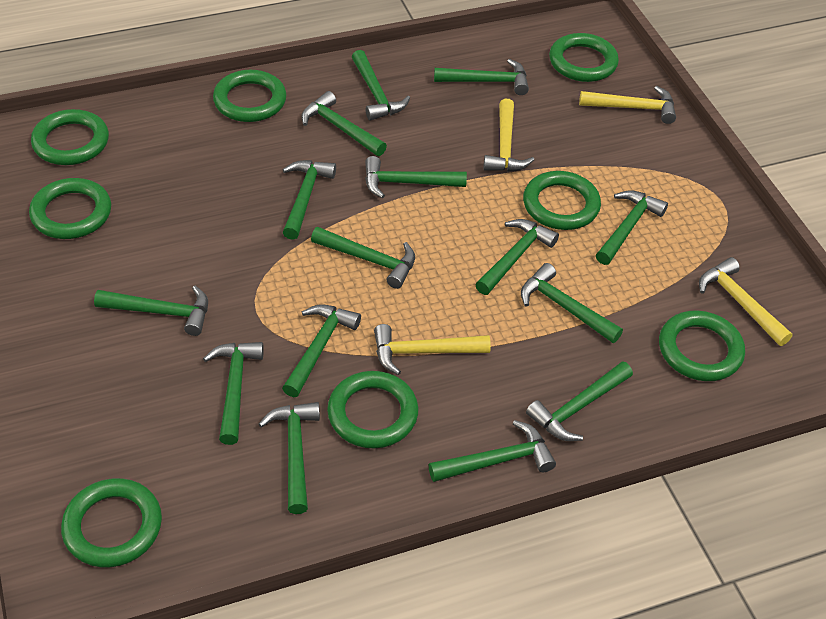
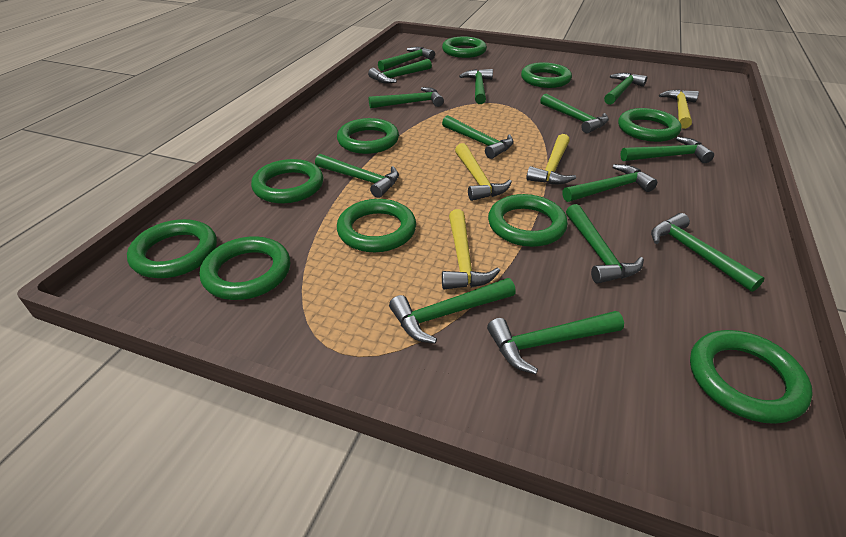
green hammer: 15 -> 14
green ring: 8 -> 10

